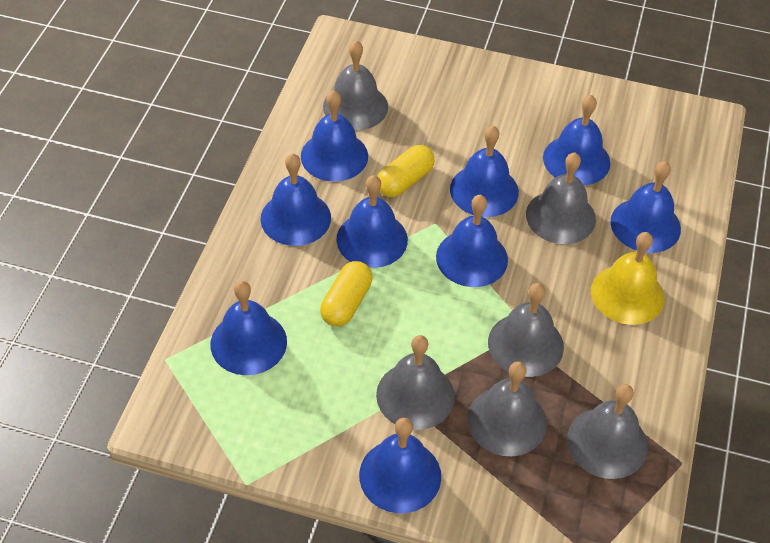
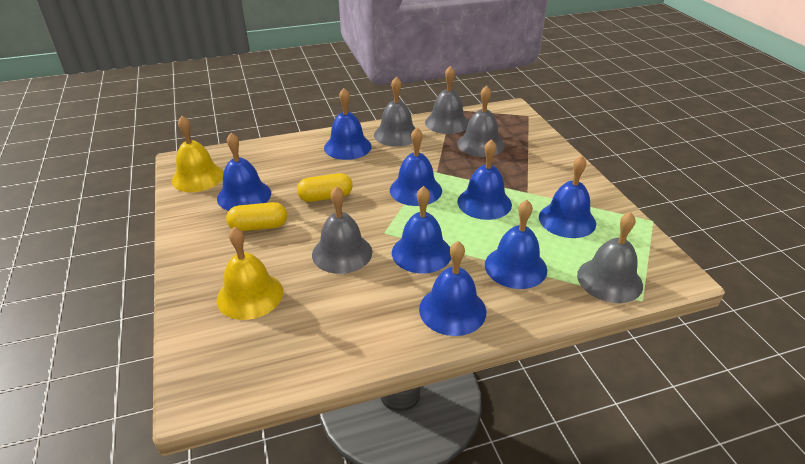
blue bell: 9 -> 8
grey bell: 6 -> 5
yellow bell: 1 -> 2

